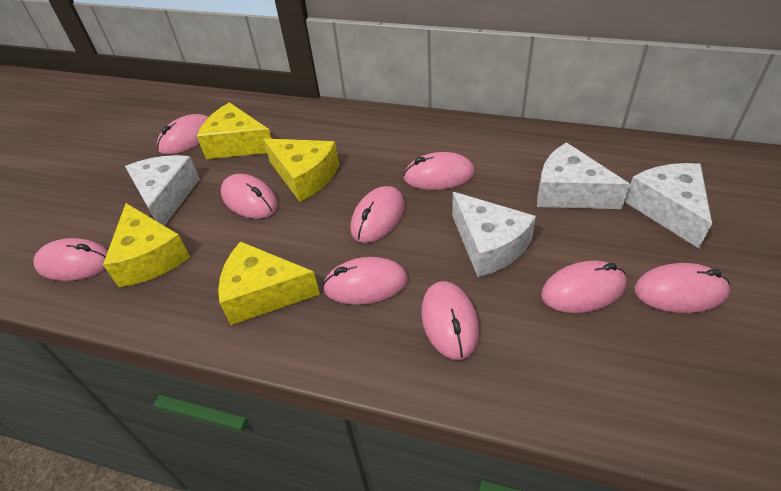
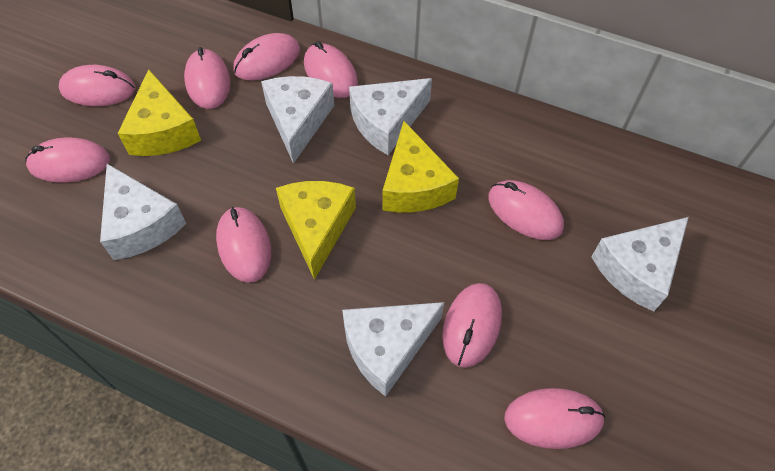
white cheese: 4 -> 5
yellow cheese: 4 -> 3

